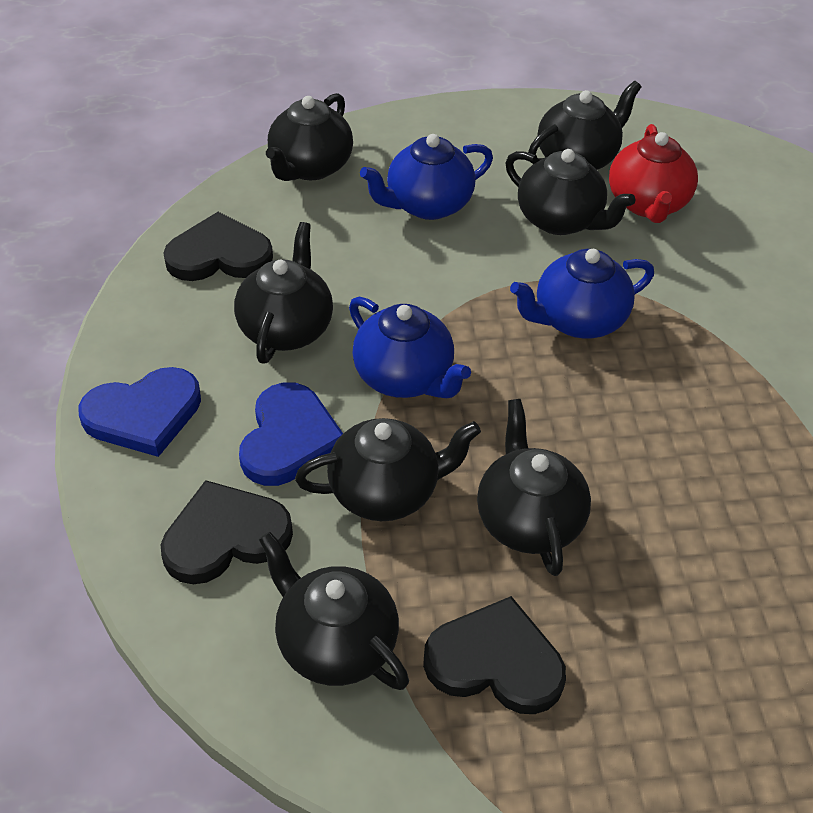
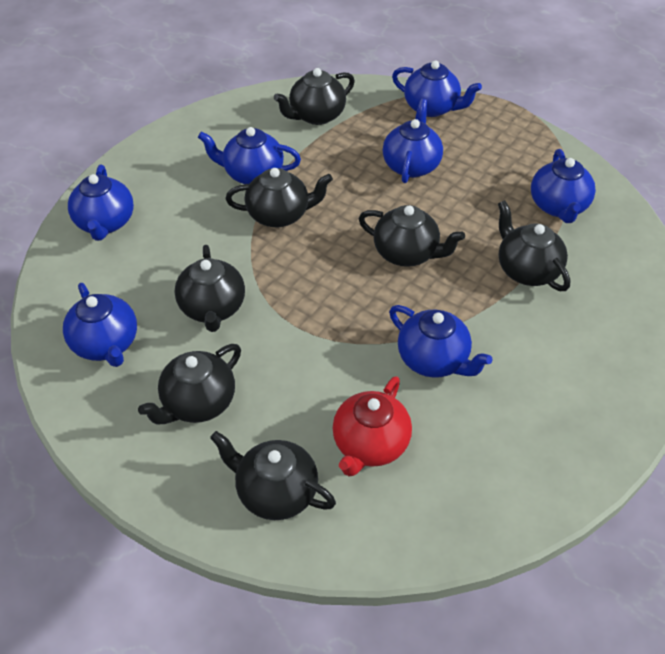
black heart: 3 -> 0
blue heart: 2 -> 0
blue teapot: 3 -> 7

